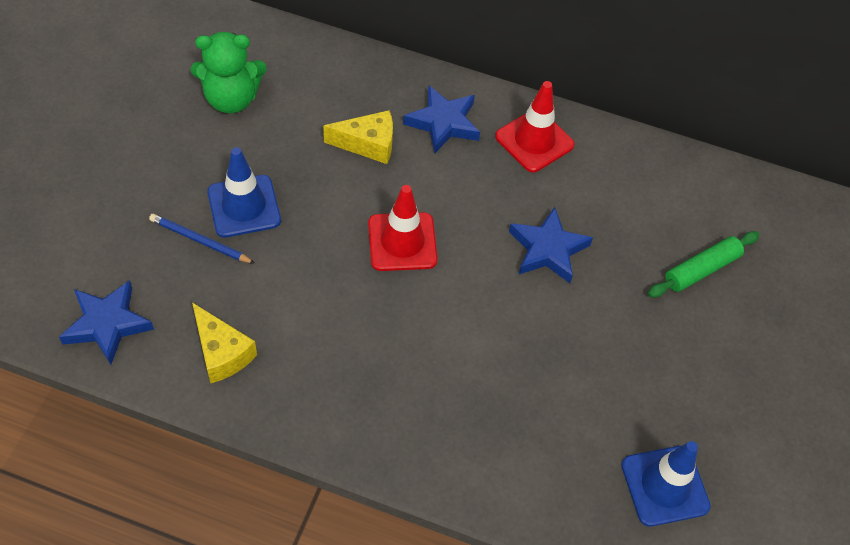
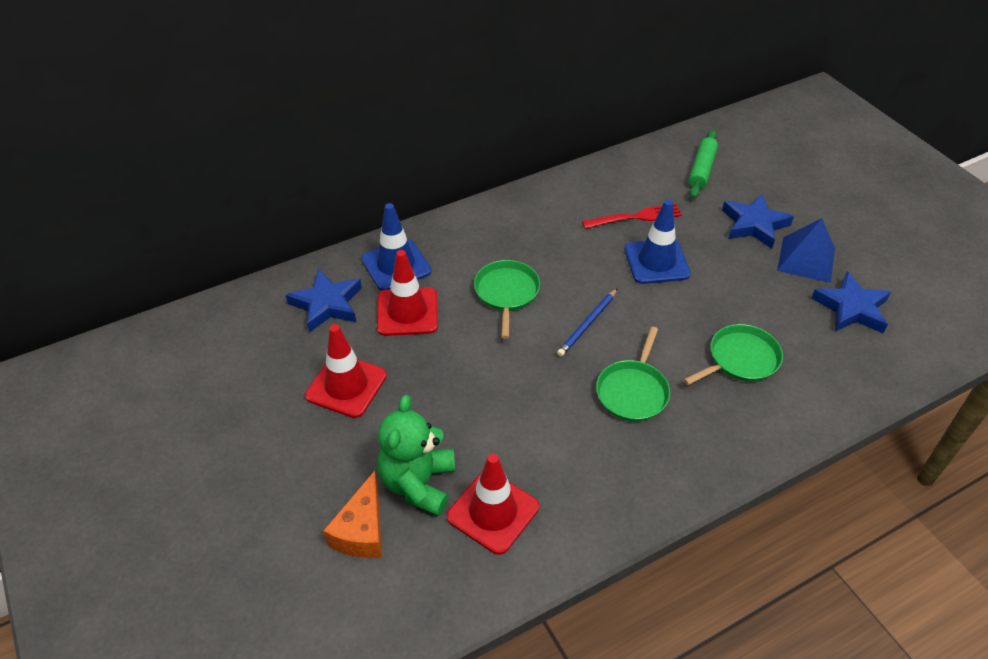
blue pyramid: 0 -> 1
green pan: 0 -> 3
orange cheese: 0 -> 1
red fork: 0 -> 1
red traffic cone: 2 -> 3
yellow cheese: 2 -> 0

